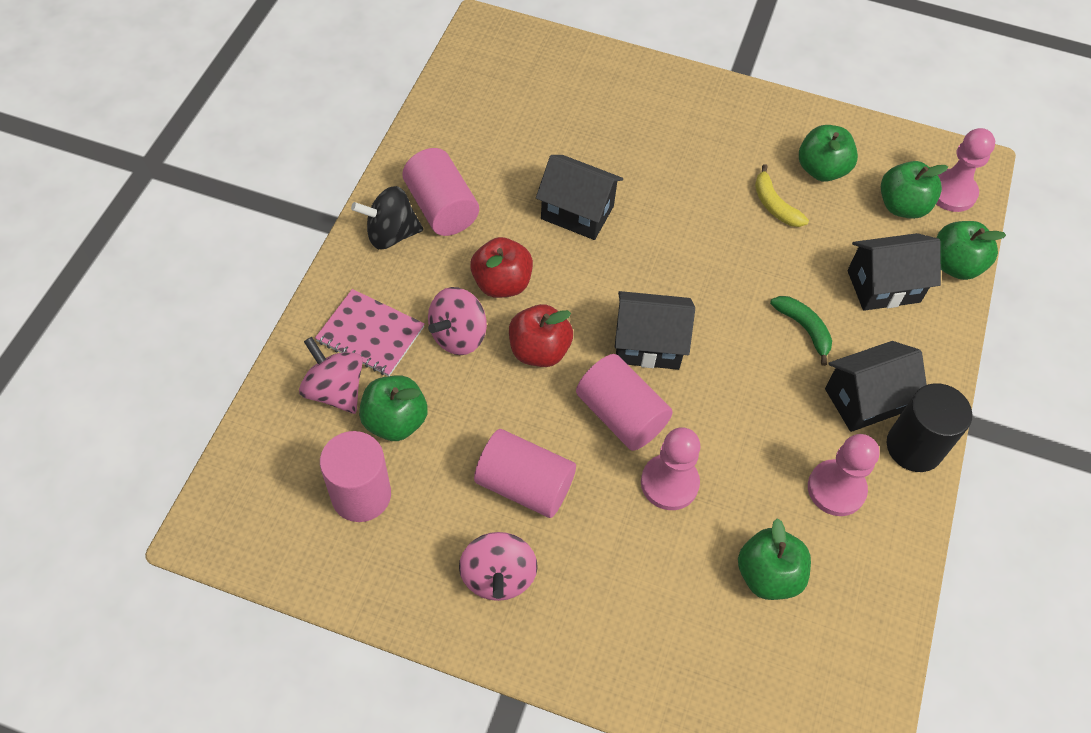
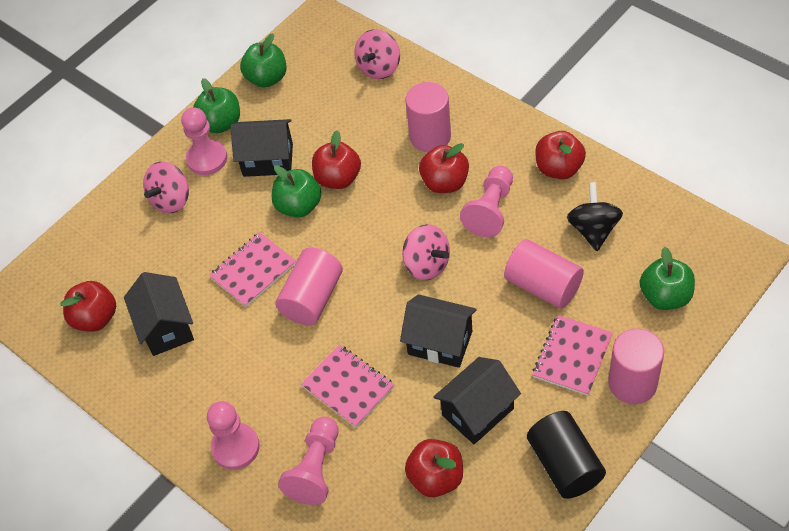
green apple: 5 -> 4
green banana: 1 -> 0
pink notebook: 1 -> 3
pink pawn: 3 -> 4
red apple: 2 -> 5
yellow banana: 1 -> 0

